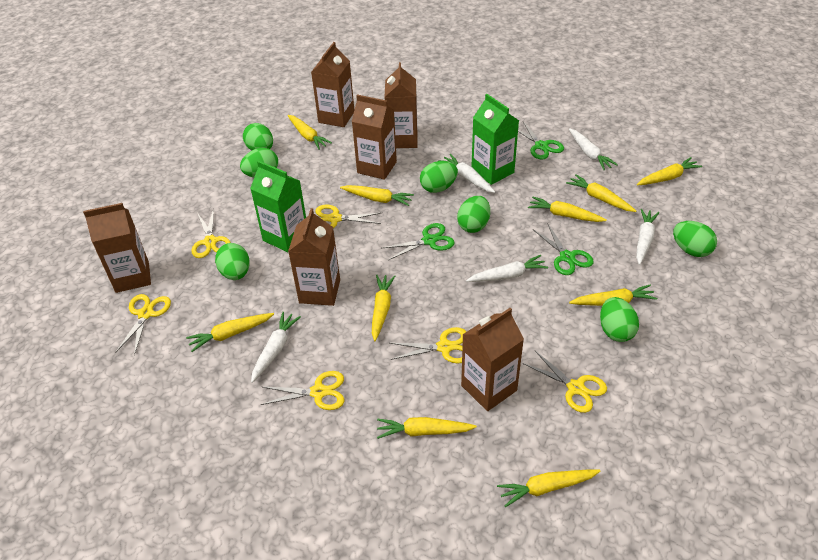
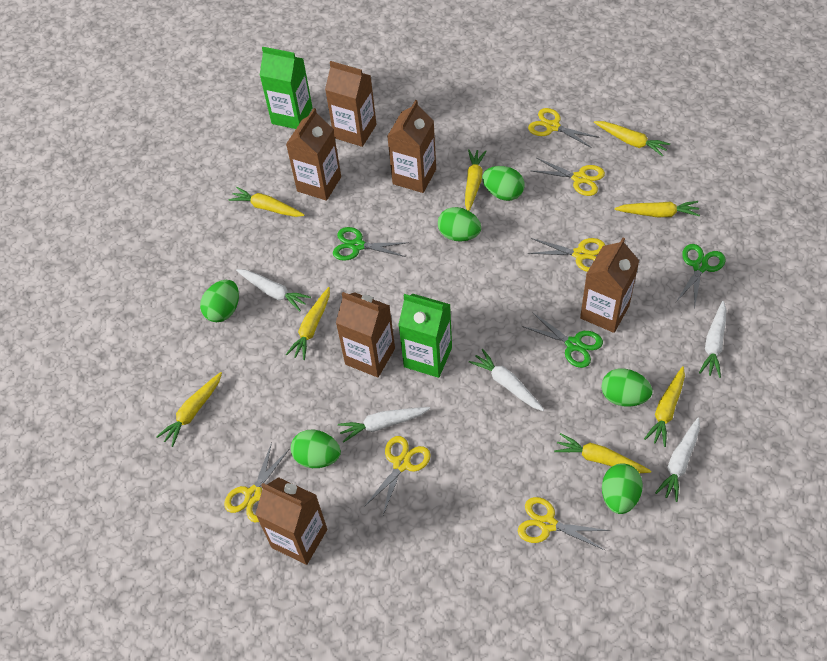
green egg: 7 -> 6
yellow carrot: 10 -> 8

